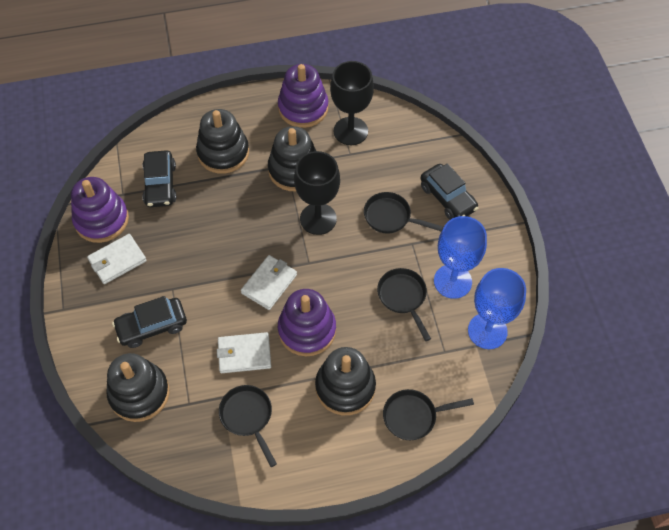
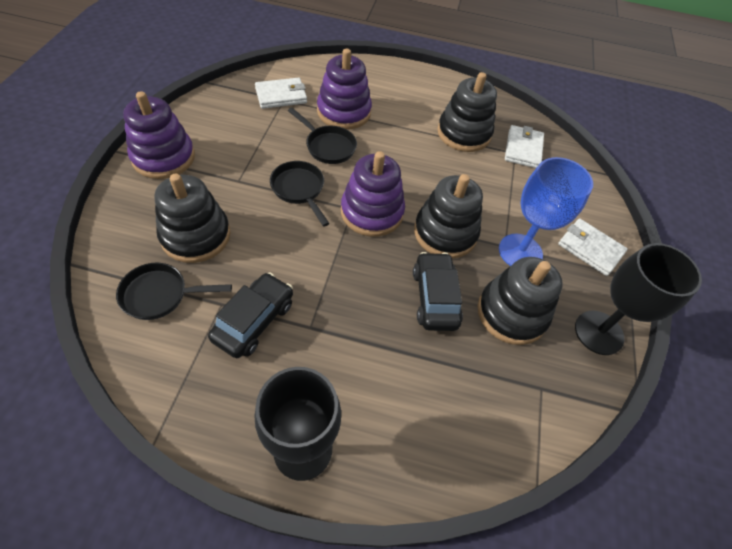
black car: 3 -> 2
black pan: 4 -> 3
blue goblet: 2 -> 1

